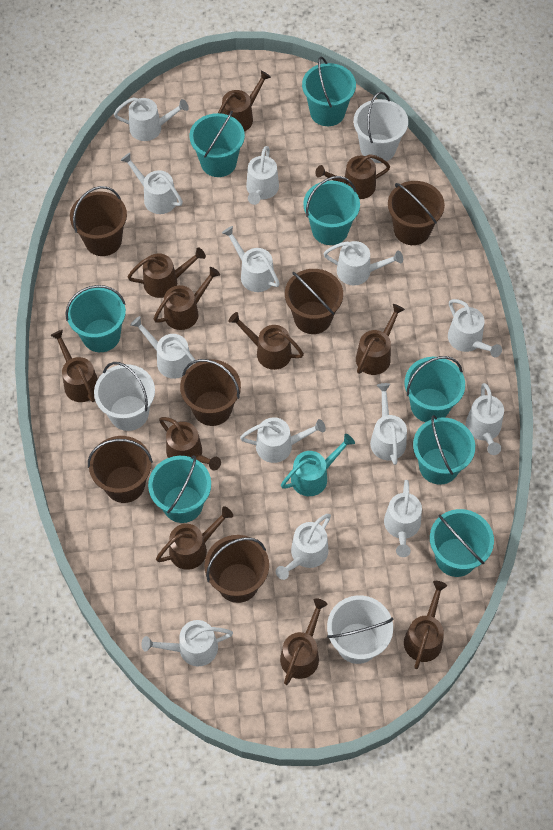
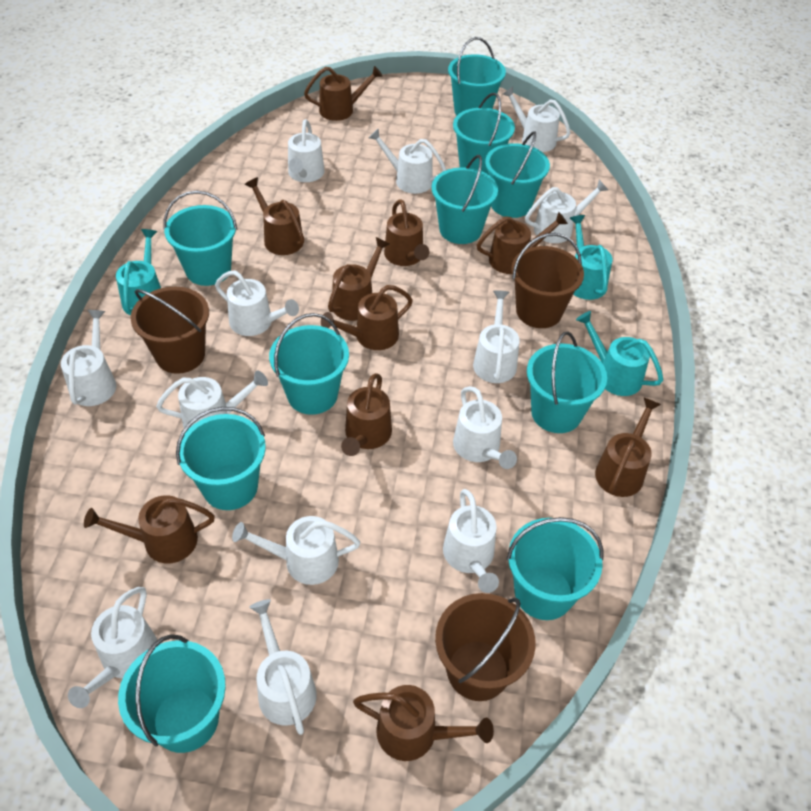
brown bucket: 6 -> 3
brown watering can: 11 -> 10
turquoise bucket: 8 -> 10
turquoise watering can: 1 -> 3
white bucket: 3 -> 0

